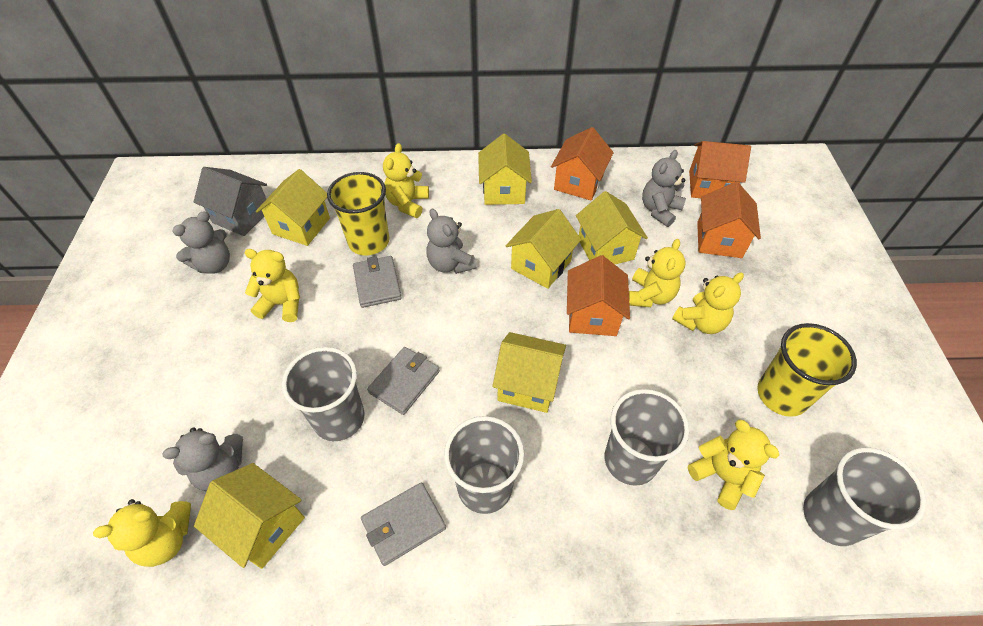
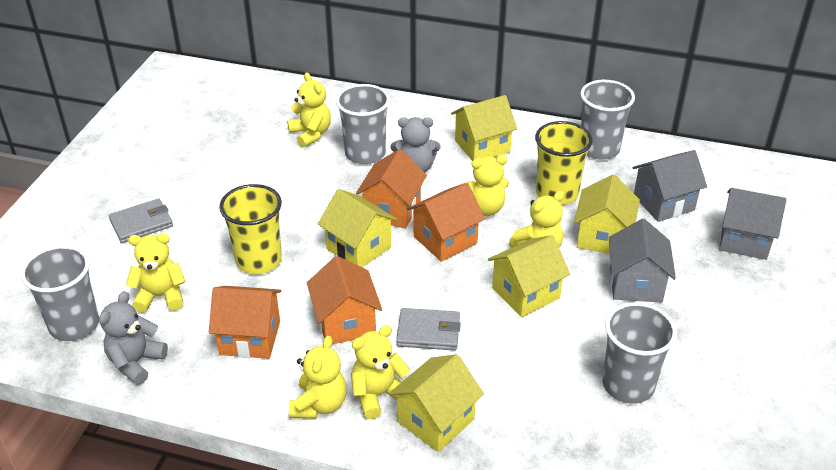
grey house: 1 -> 3
grey teddy bear: 4 -> 2
grey wallet: 3 -> 2
yellow house: 6 -> 5

